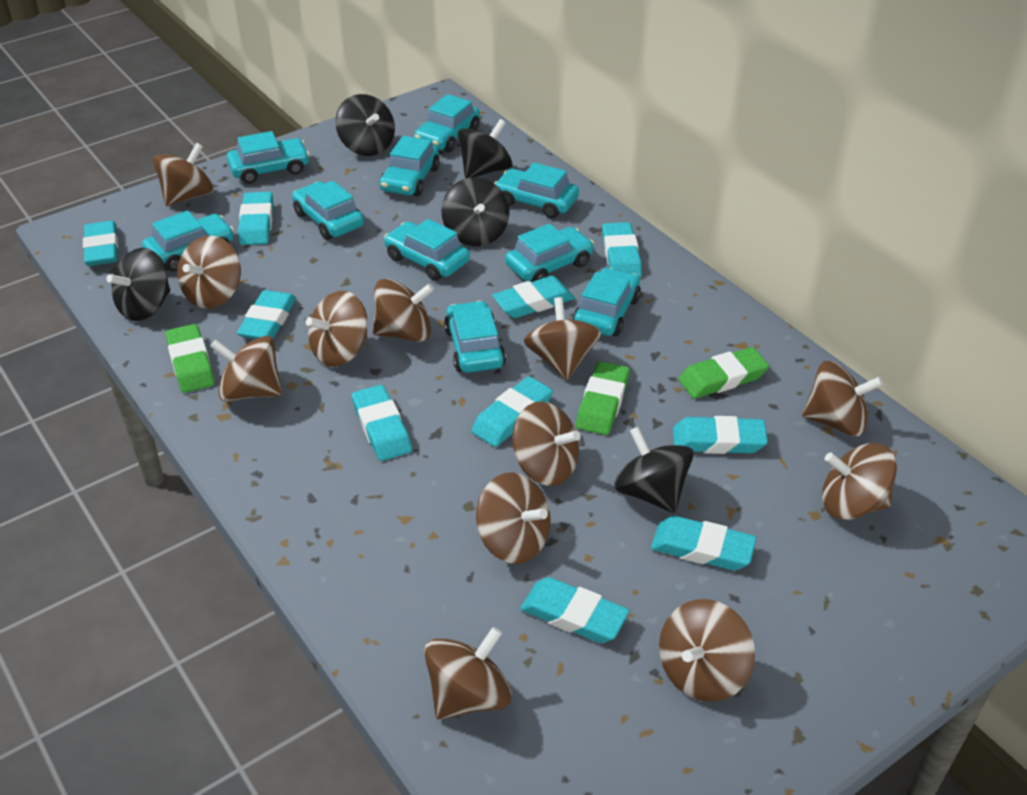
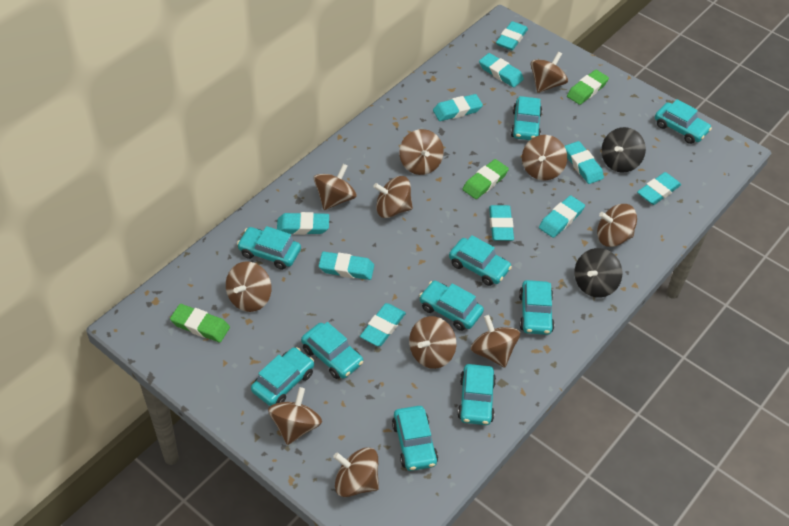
black spinning top: 5 -> 2
brown spinning top: 12 -> 11

